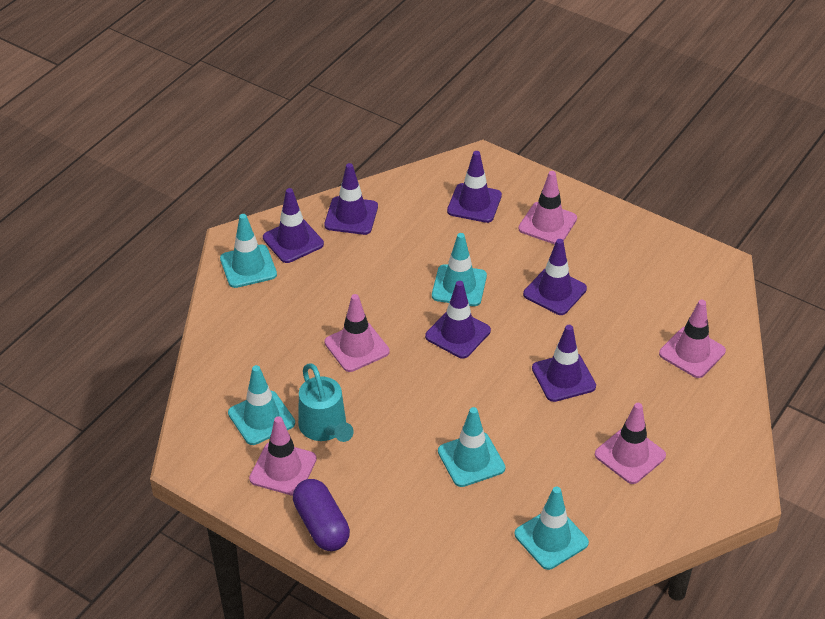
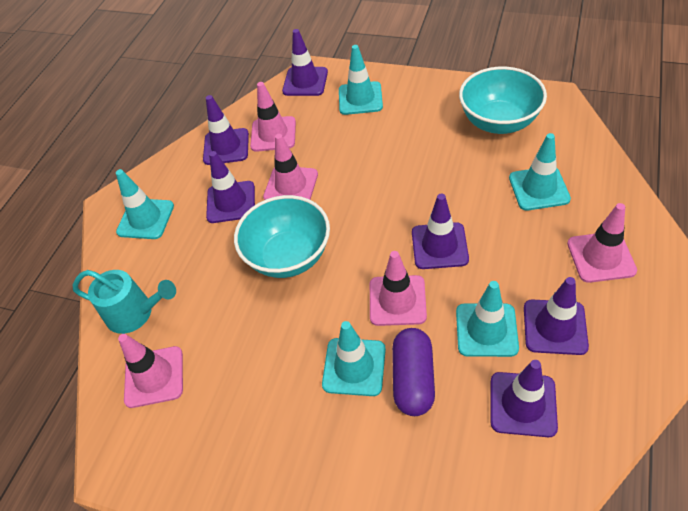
turquoise bowl: 0 -> 2

